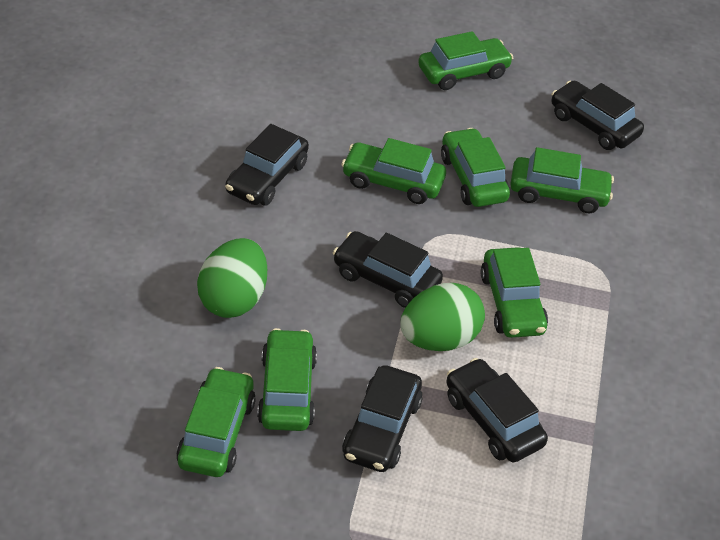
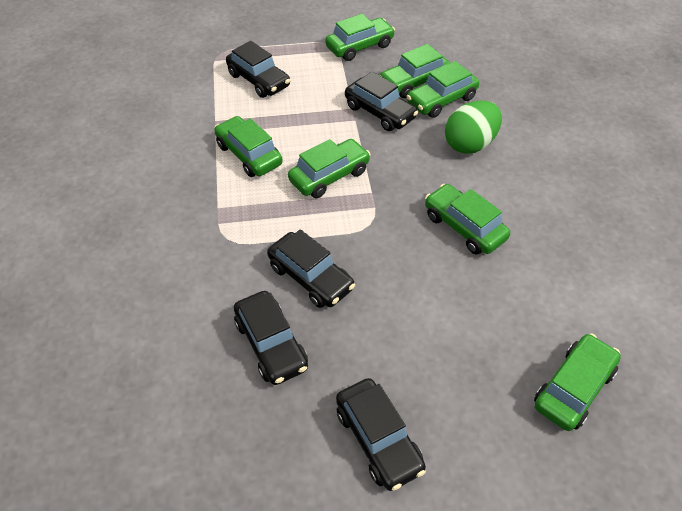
green egg: 2 -> 1

